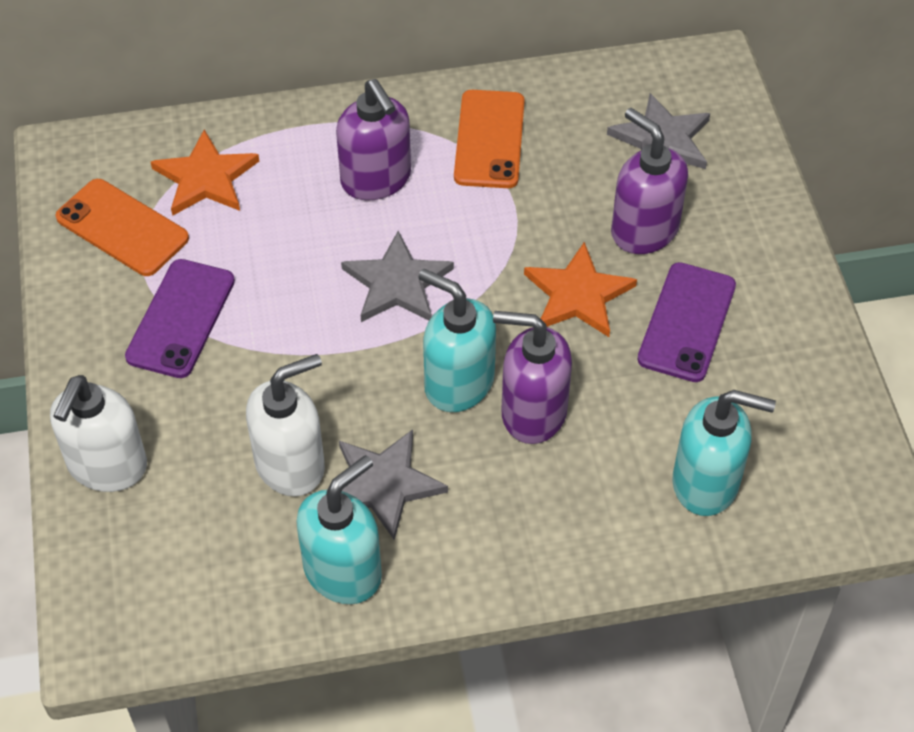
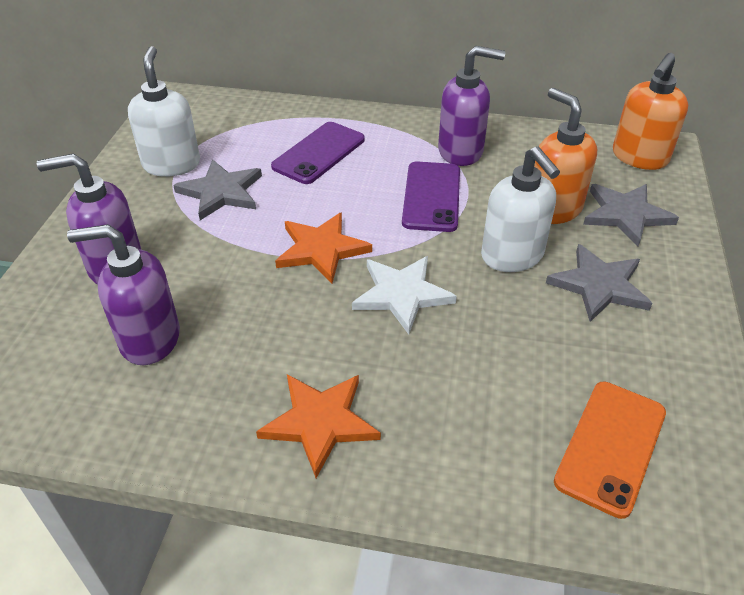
orange phone: 2 -> 1
orange soap dispenser: 0 -> 2
turquoise soap dispenser: 3 -> 0
white star: 0 -> 1

